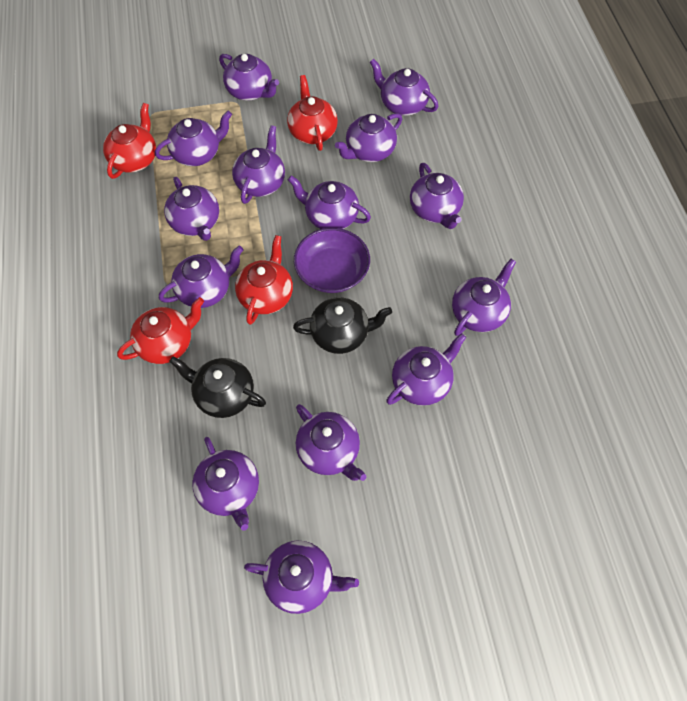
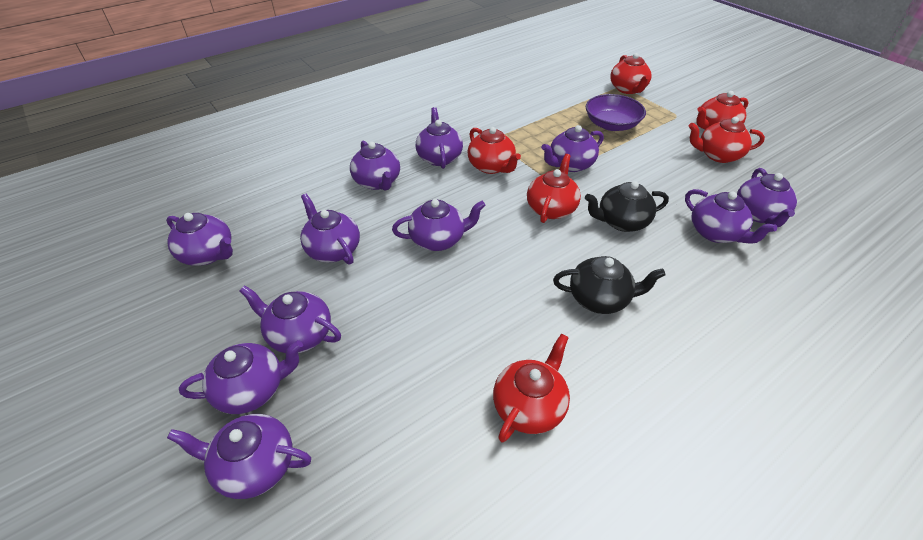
purple teapot: 14 -> 11
red teapot: 4 -> 6

